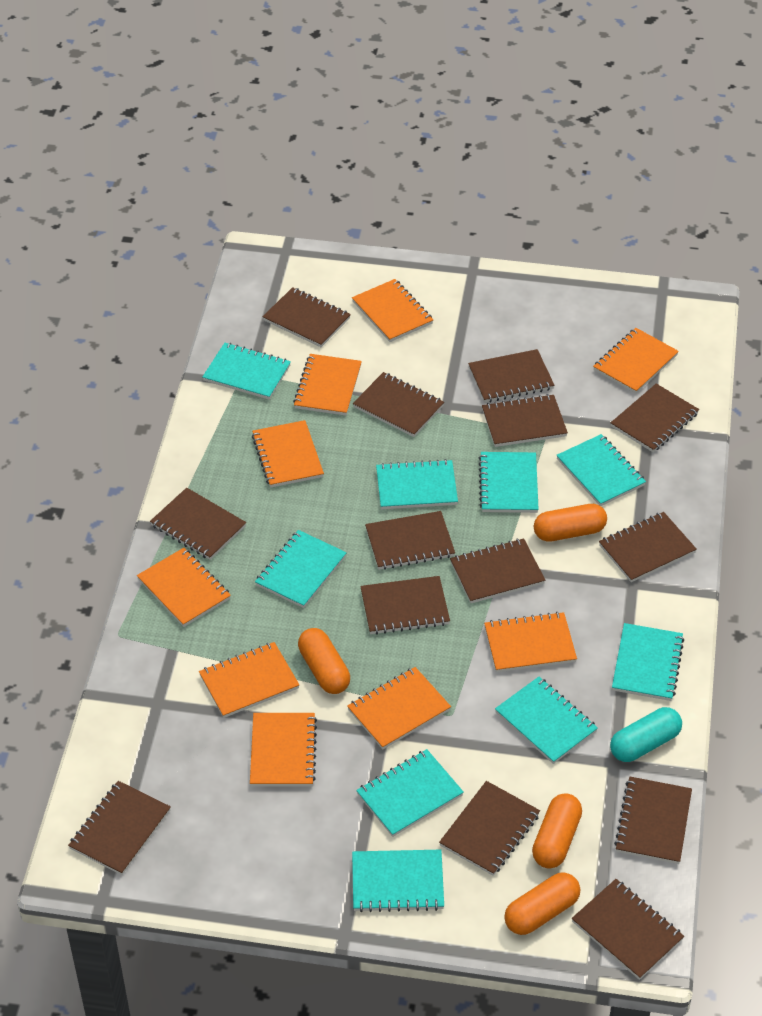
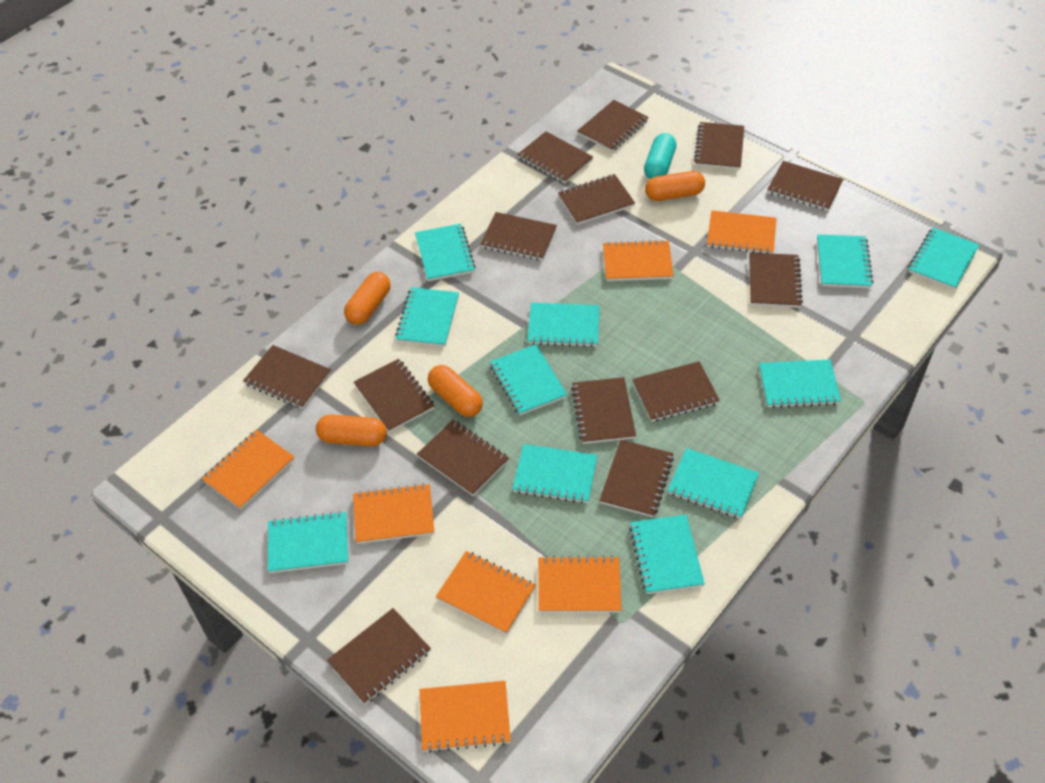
orange notebook: 9 -> 7
turquoise notebook: 9 -> 11

